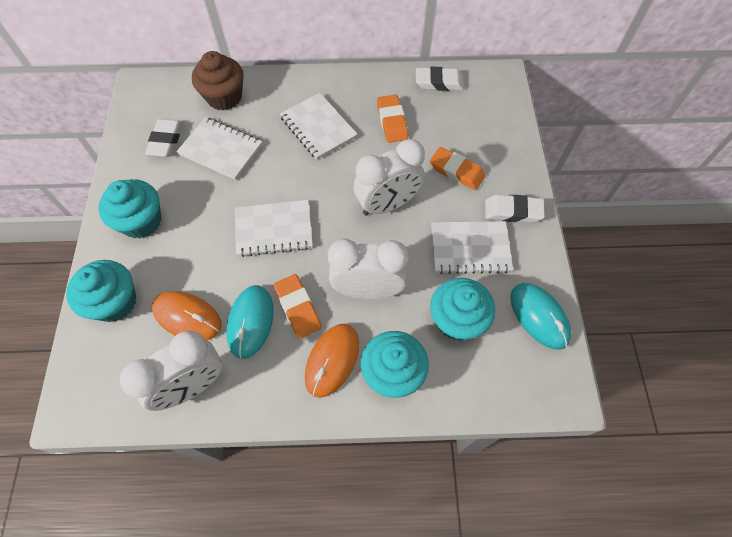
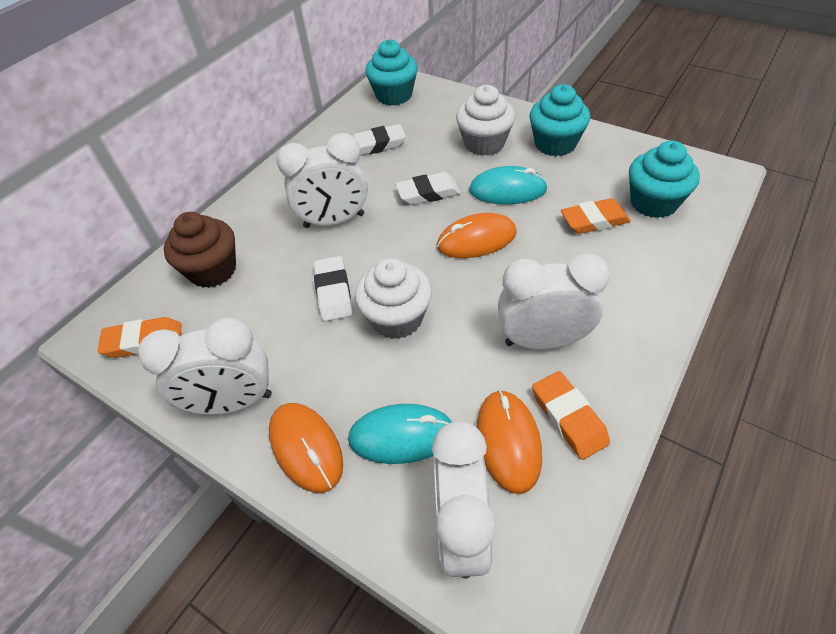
orange mouse: 2 -> 3
turquoise cupcake: 4 -> 3
white clock: 3 -> 4
white cupcake: 0 -> 2
white notebook: 4 -> 0

